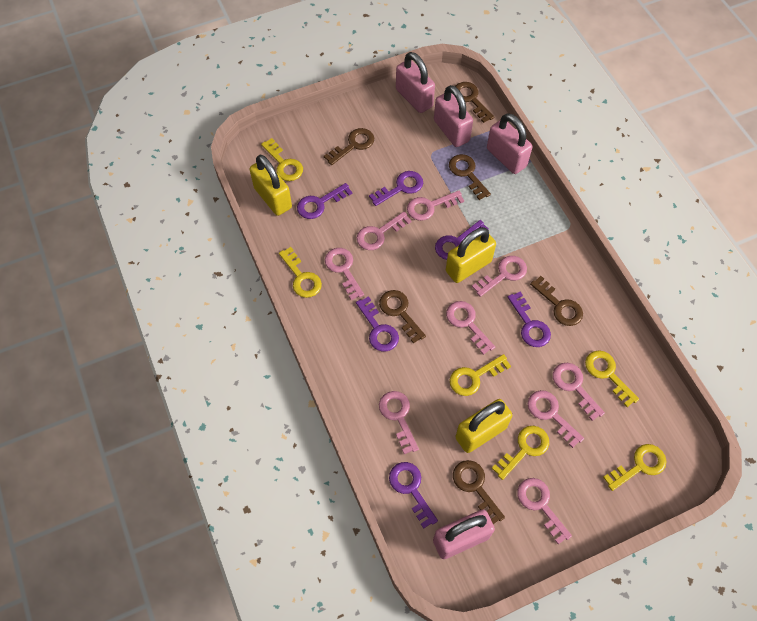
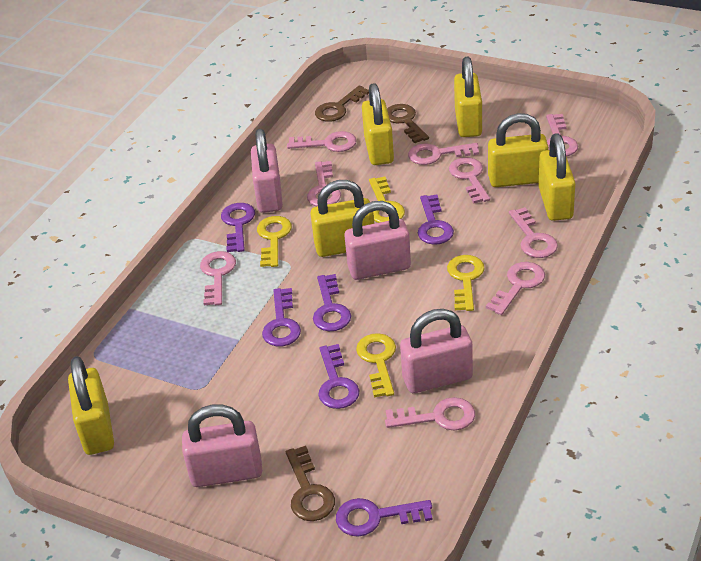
brown key: 6 -> 3
yellow key: 6 -> 4
yellow padlock: 3 -> 6

